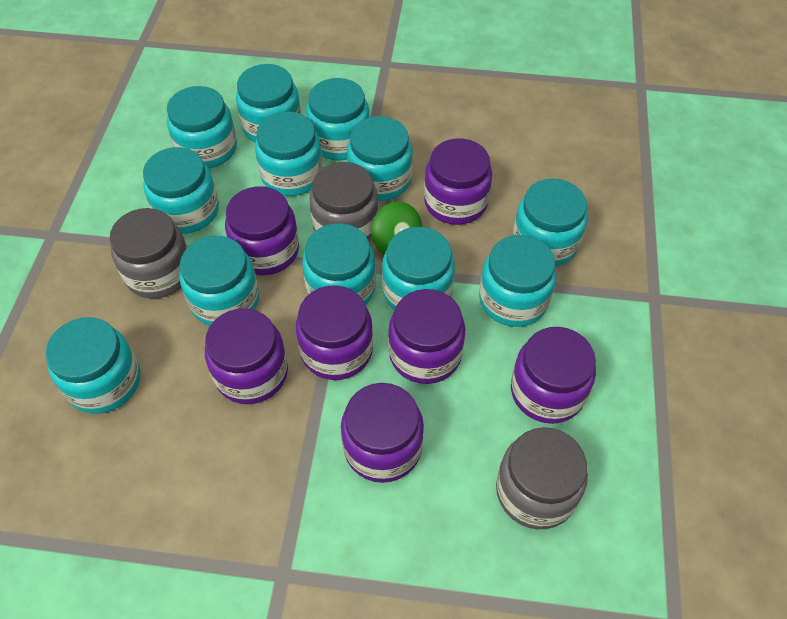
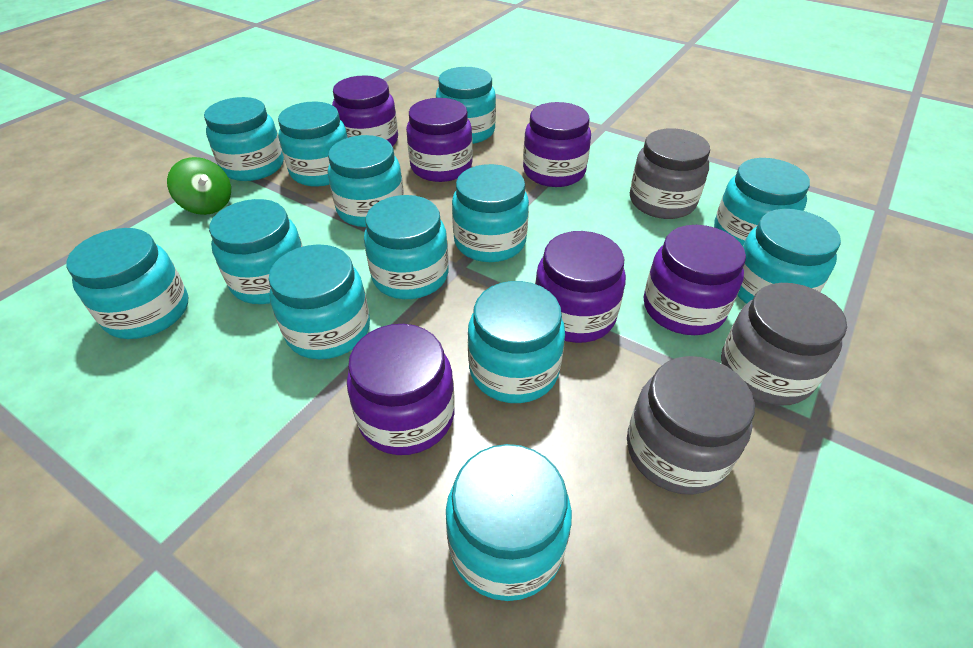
purple jar: 7 -> 6
turquoise jar: 12 -> 13

